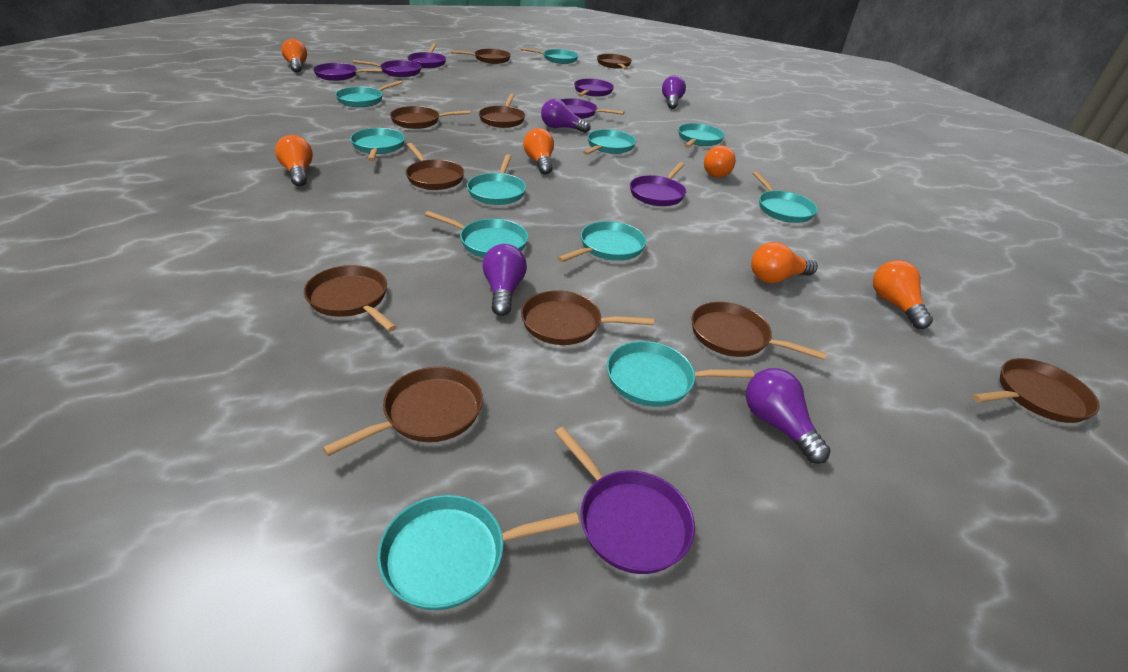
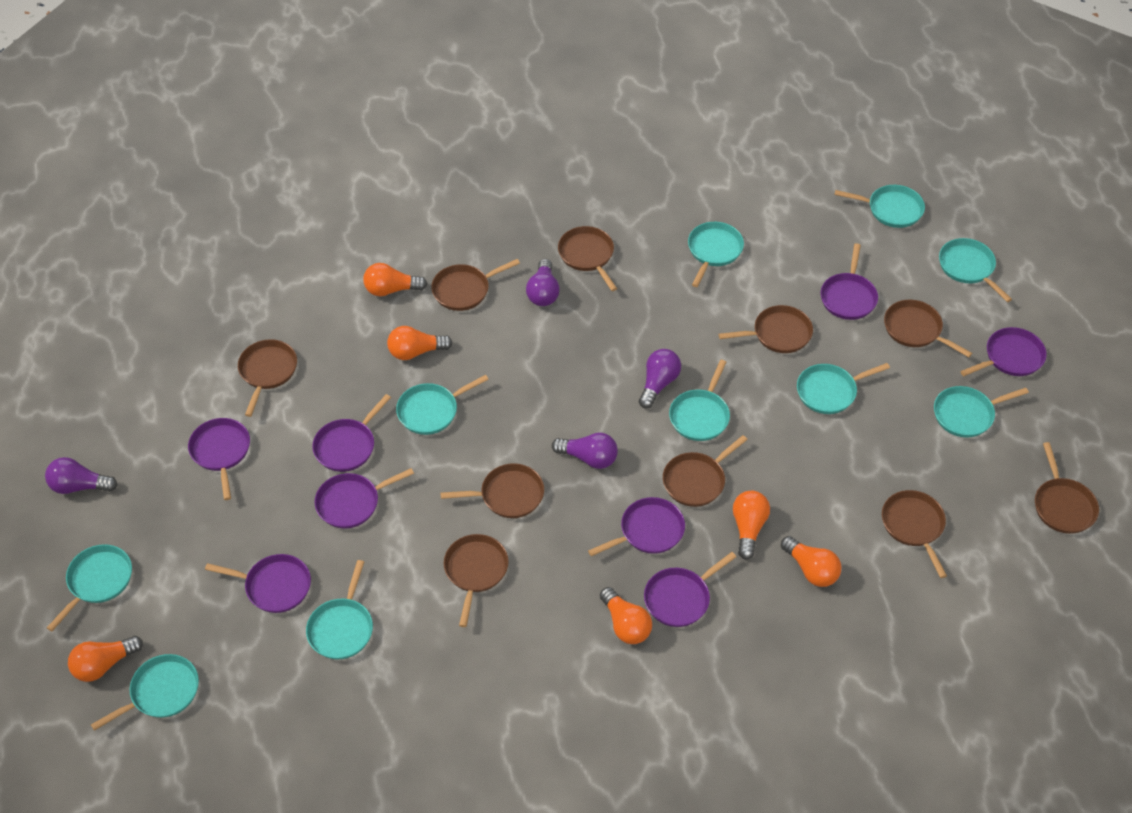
purple pan: 7 -> 8
turquoise pan: 11 -> 10

